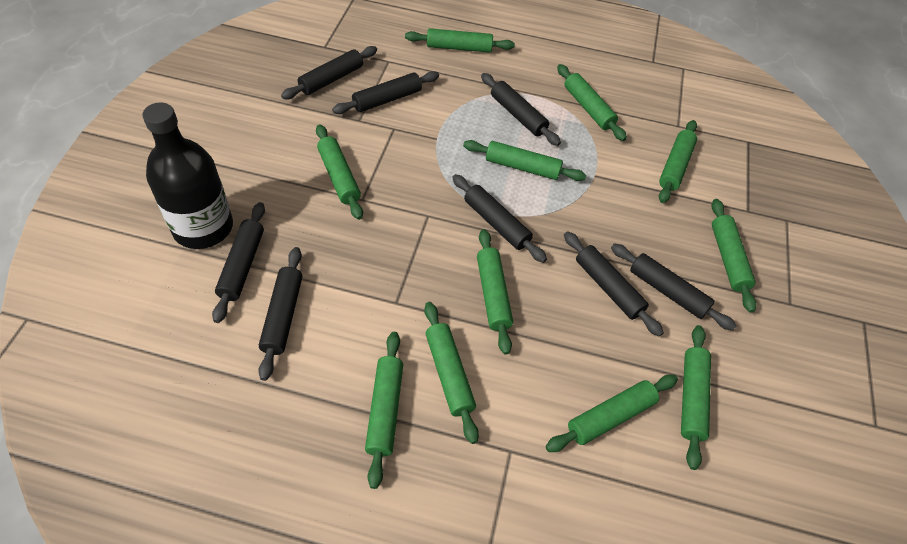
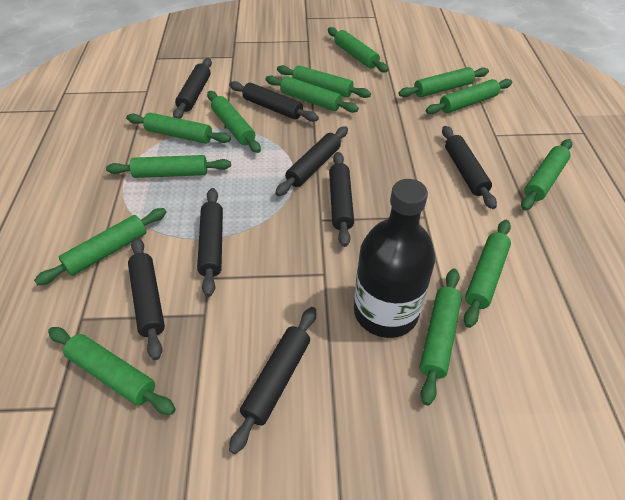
green rolling pin: 11 -> 13

